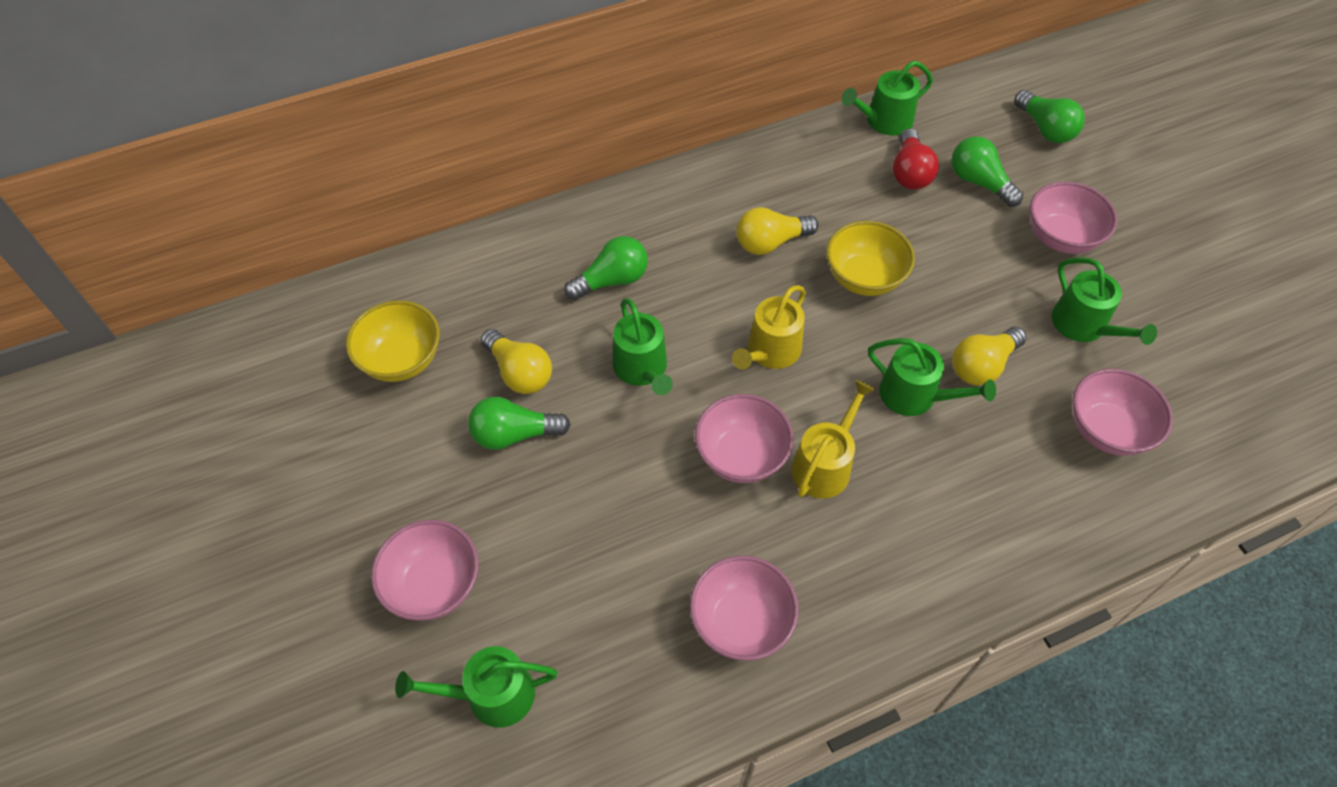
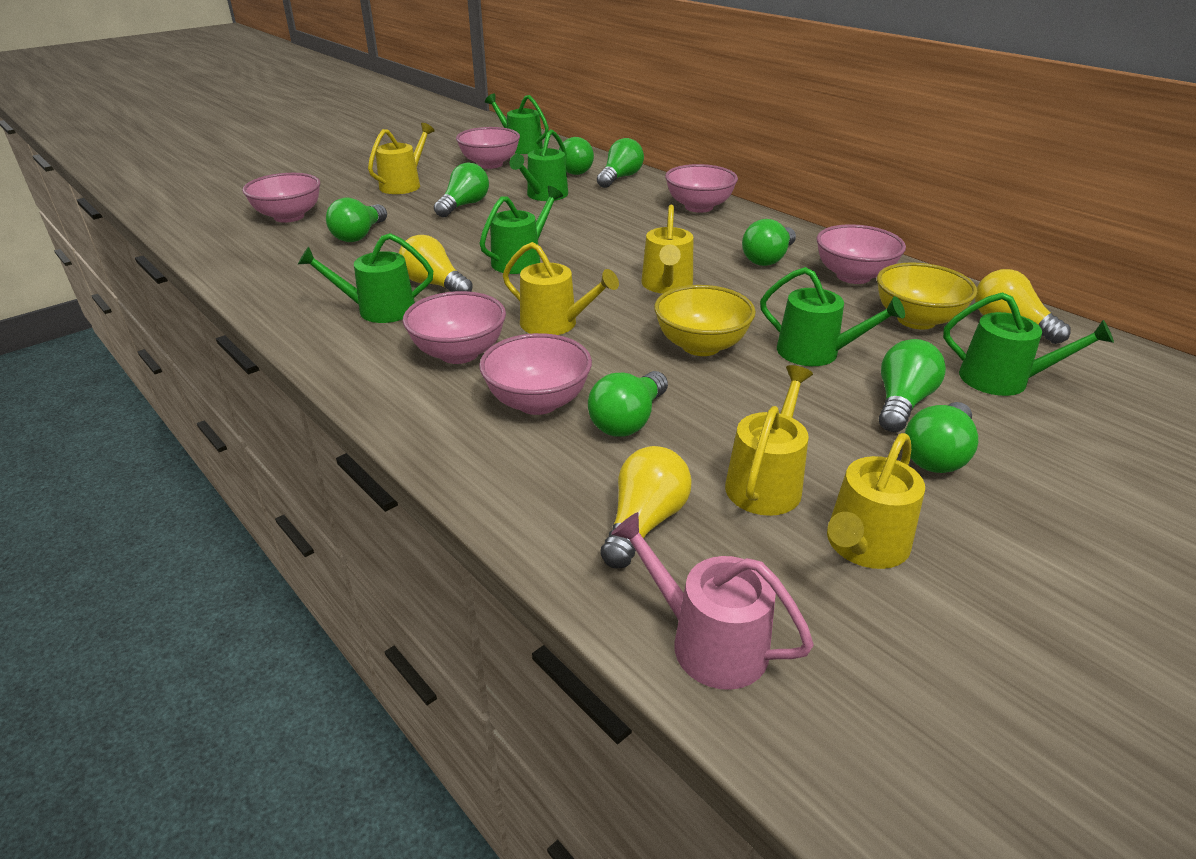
green light bulb: 4 -> 8
green watering can: 5 -> 6
pink bowl: 5 -> 6
pink watering can: 0 -> 1
red light bulb: 1 -> 0
yellow watering can: 2 -> 5

